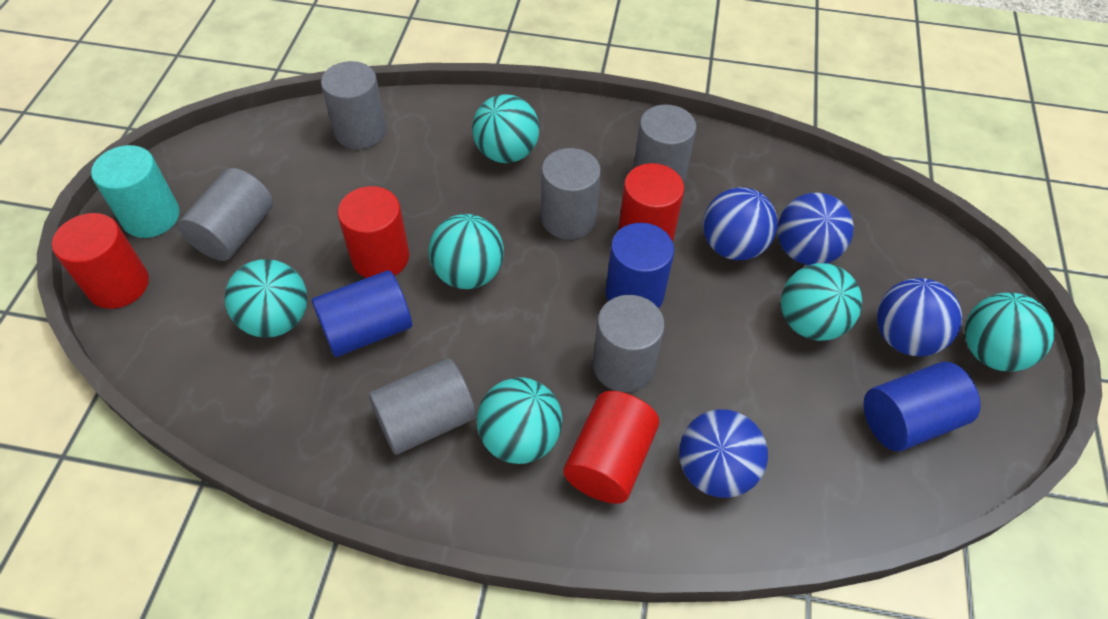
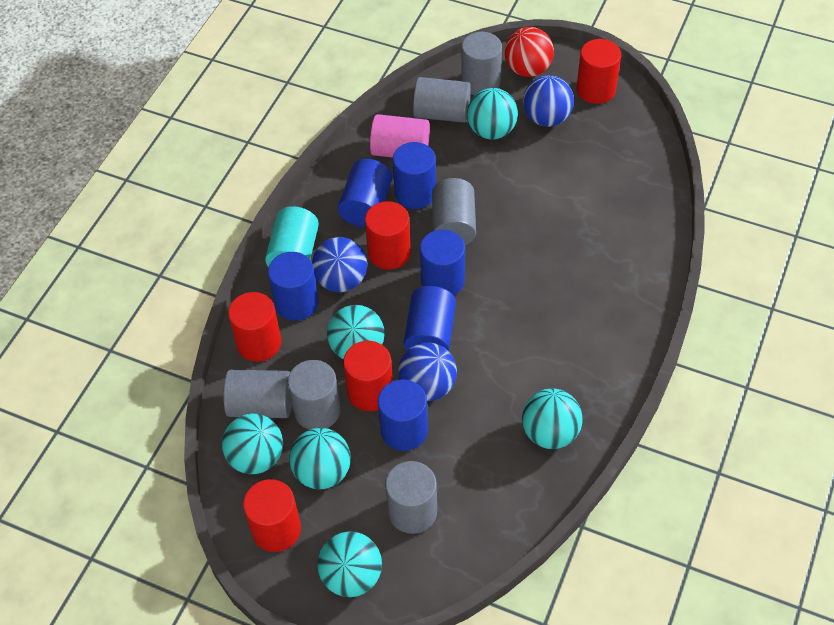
blue ball: 4 -> 3
blue cylinder: 3 -> 6
pink cylinder: 0 -> 1
red ball: 0 -> 1
red cylinder: 4 -> 5

